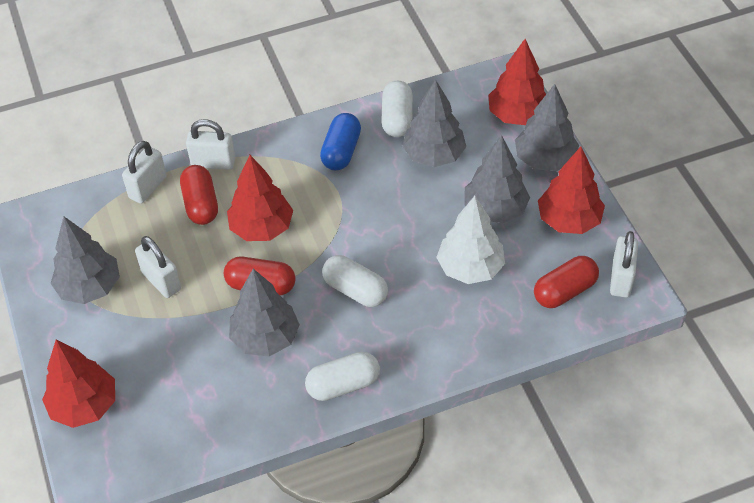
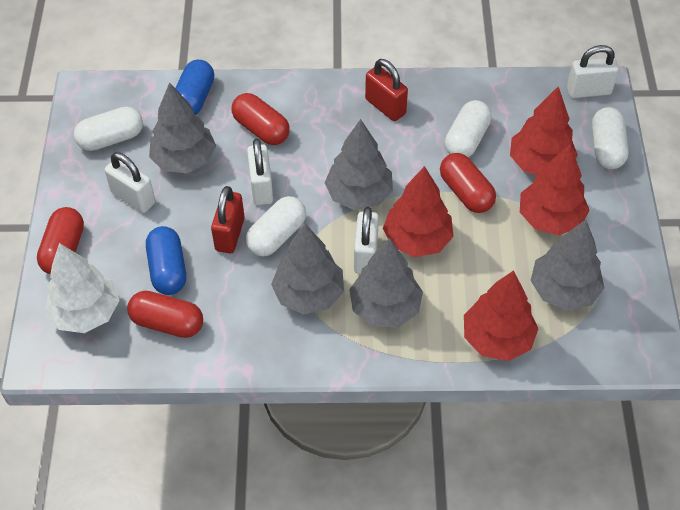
blue capsule: 1 -> 2
red capsule: 3 -> 4
red padlock: 0 -> 2
white capsule: 3 -> 4

